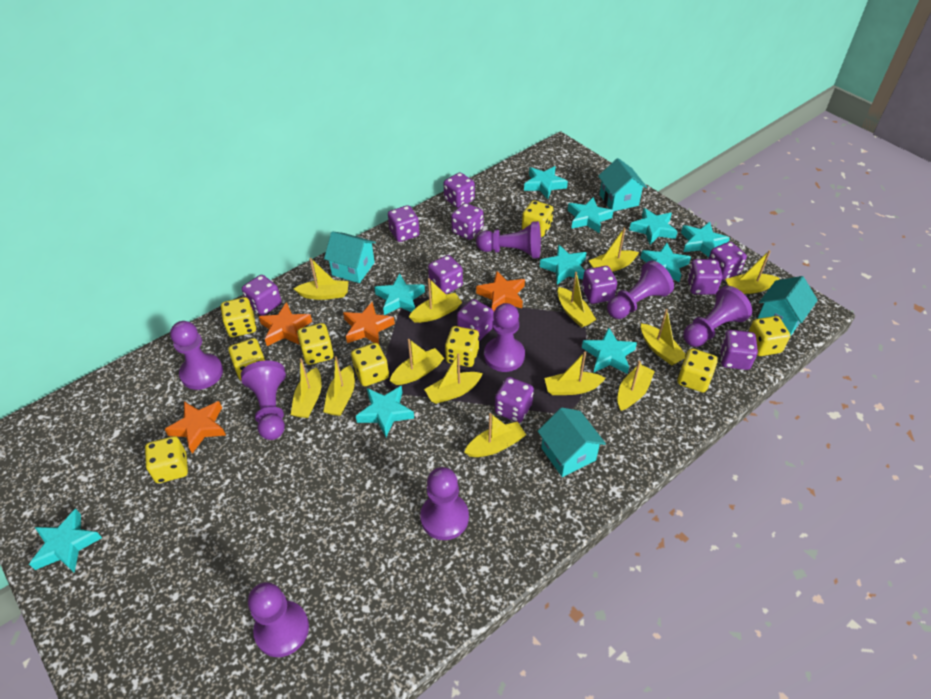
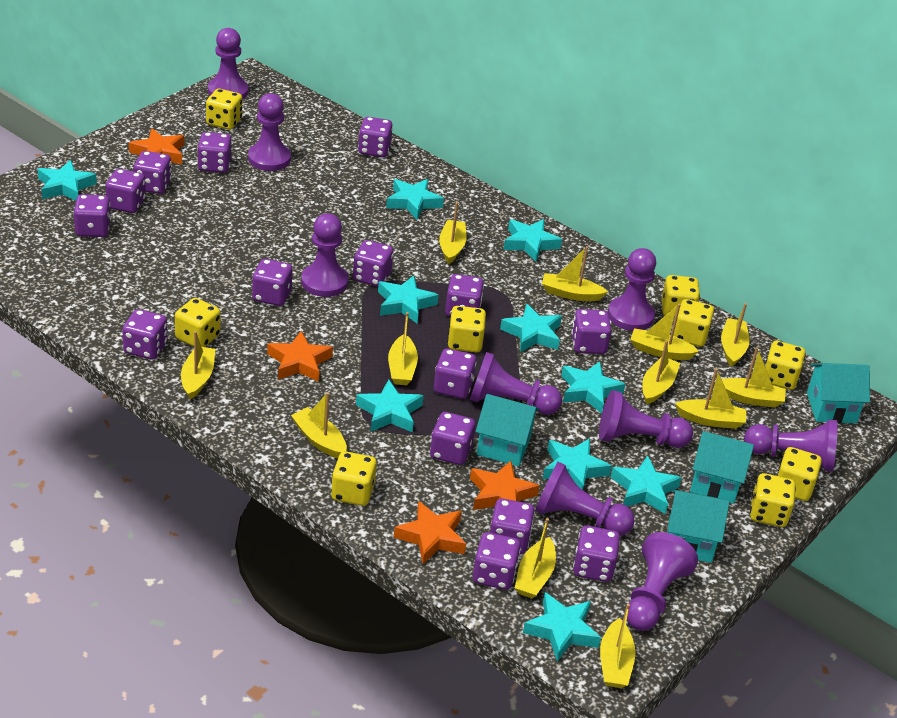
purple dice: 11 -> 15
purple pawn: 8 -> 9
yellow boat: 13 -> 12

